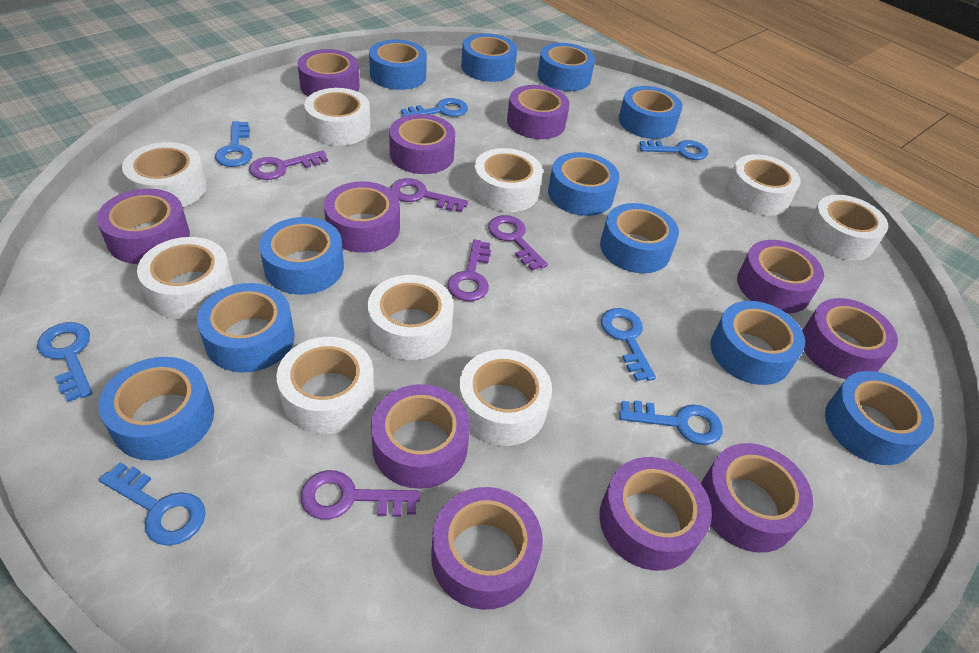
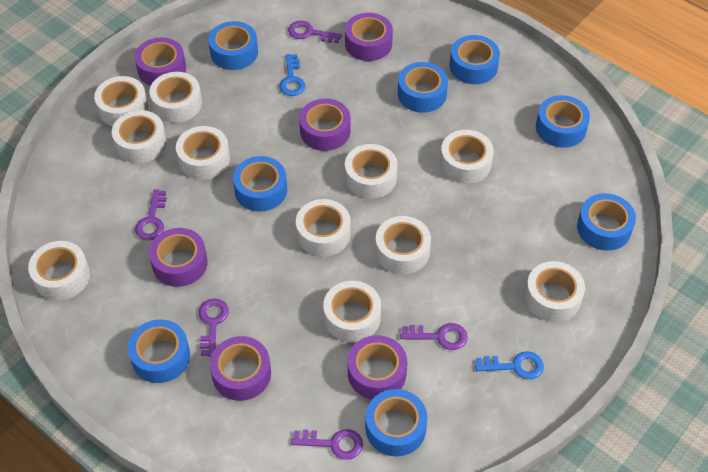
blue key: 7 -> 2
blue tape: 11 -> 8
purple tape: 11 -> 6
white tape: 9 -> 11

